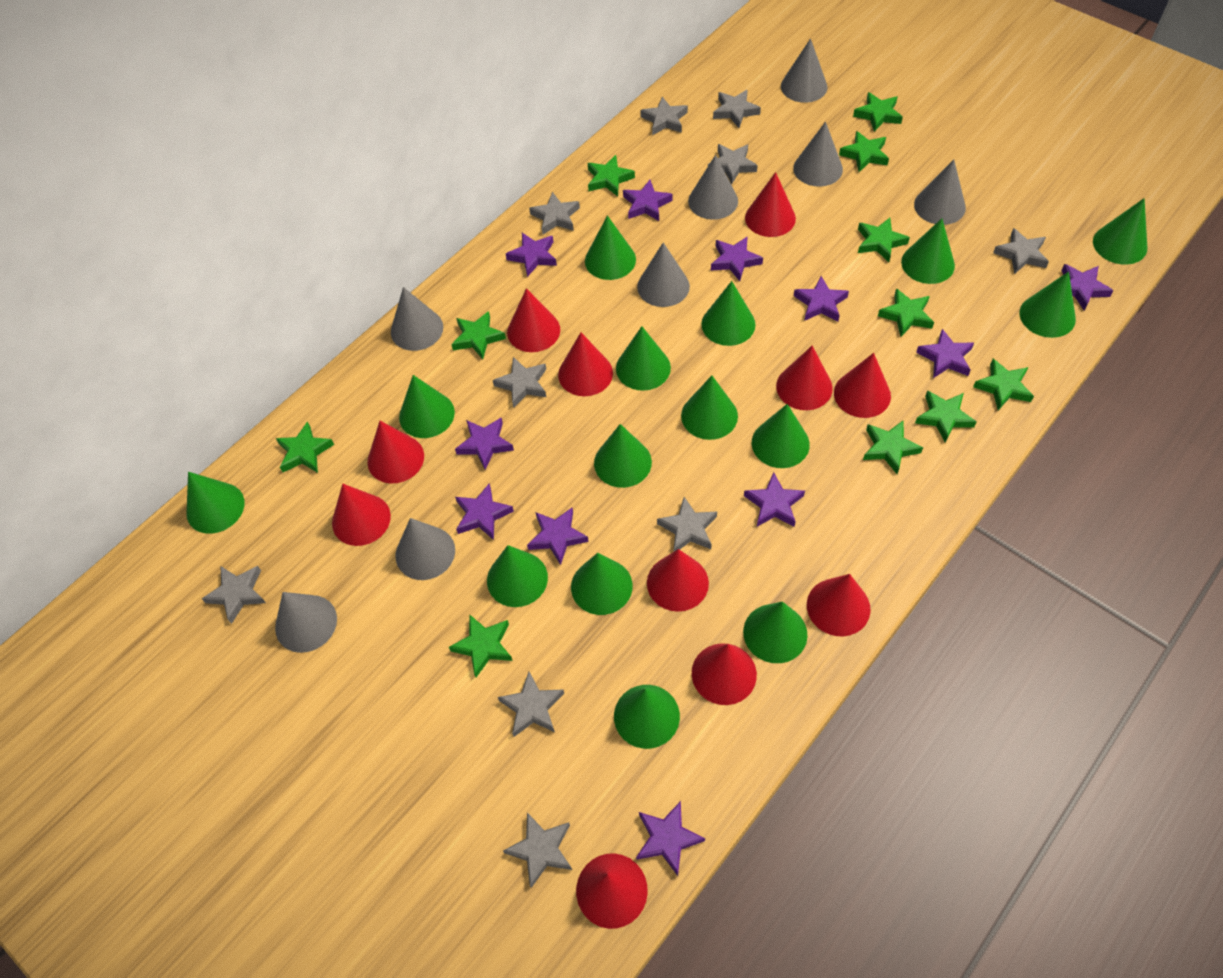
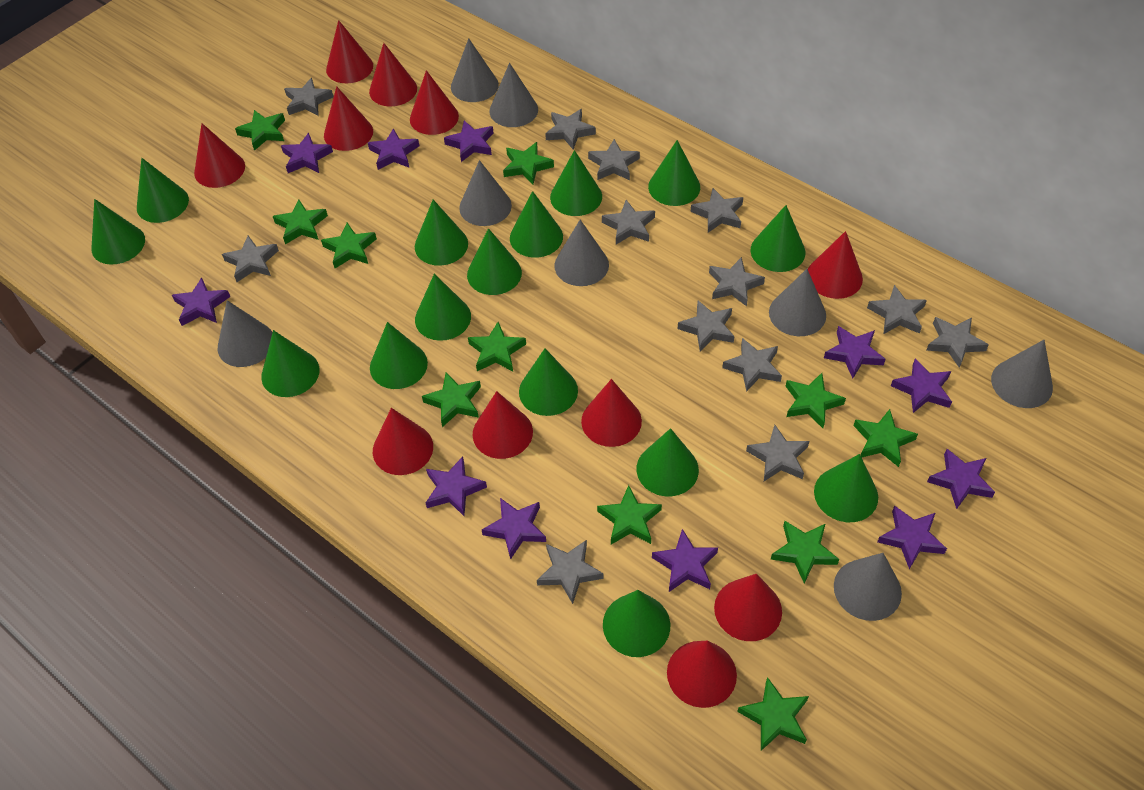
grey star: 10 -> 13

